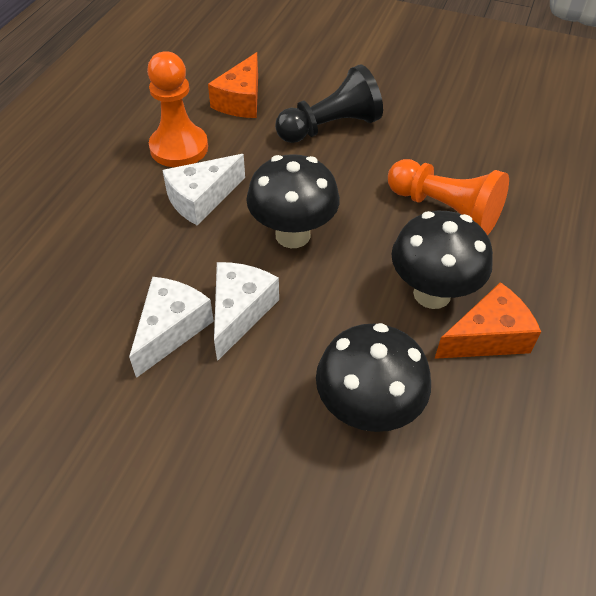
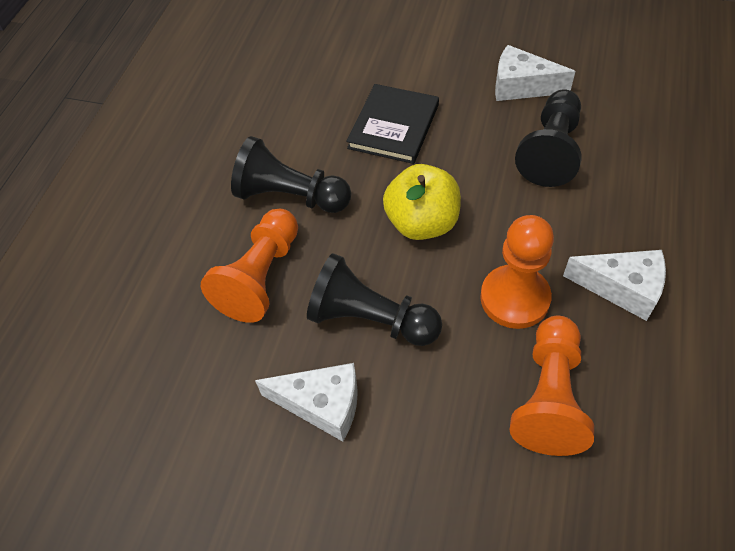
black book: 0 -> 1
black mushroom: 3 -> 0
black pawn: 1 -> 3
orange cheese: 2 -> 0
orange pawn: 2 -> 3
yellow apple: 0 -> 1

